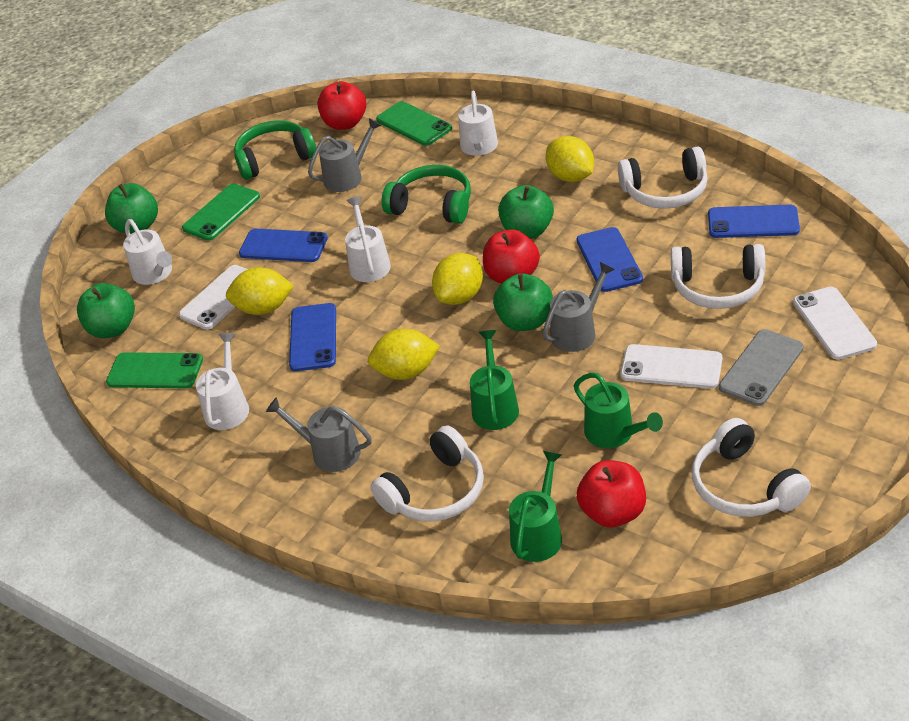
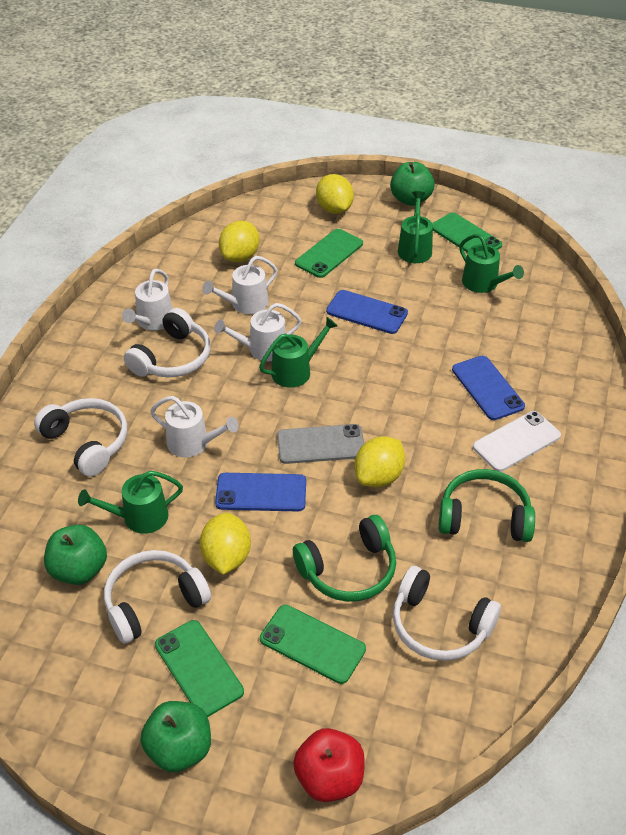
blue phone: 4 -> 3
green apple: 4 -> 3
green phone: 3 -> 4
green watering can: 3 -> 4
grey watering can: 3 -> 0
red apple: 3 -> 1
white phone: 3 -> 1

